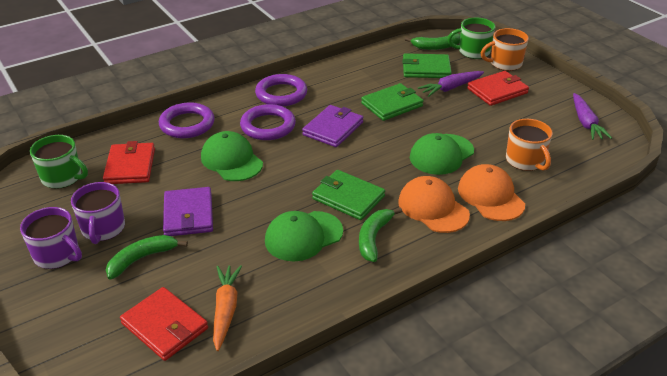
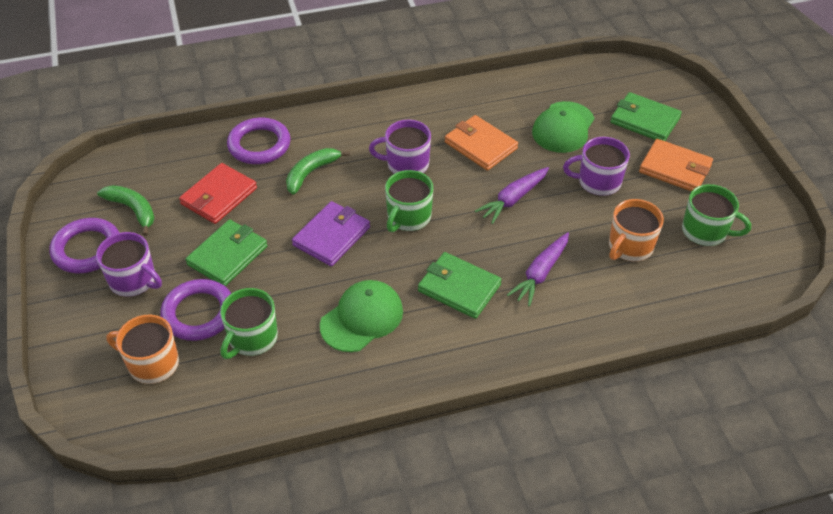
green banana: 3 -> 2
green cap: 3 -> 2
green mug: 2 -> 3
orange cap: 2 -> 0
orange carrot: 1 -> 0
orange wallet: 0 -> 2
purple mug: 2 -> 3
purple wallet: 2 -> 1
red wallet: 3 -> 1

